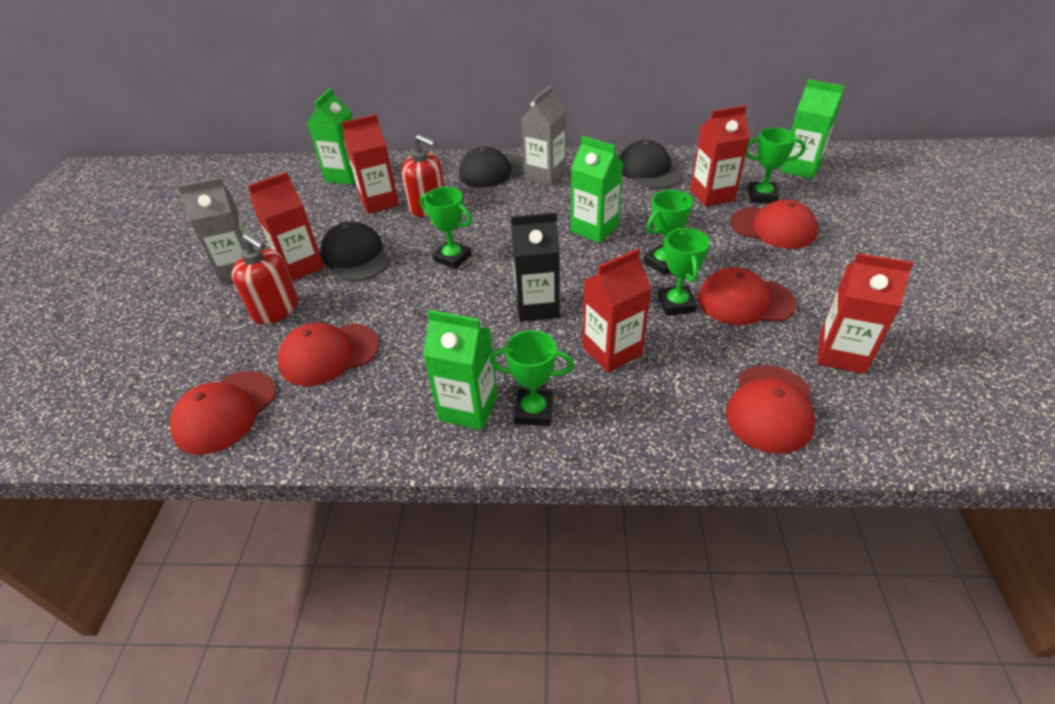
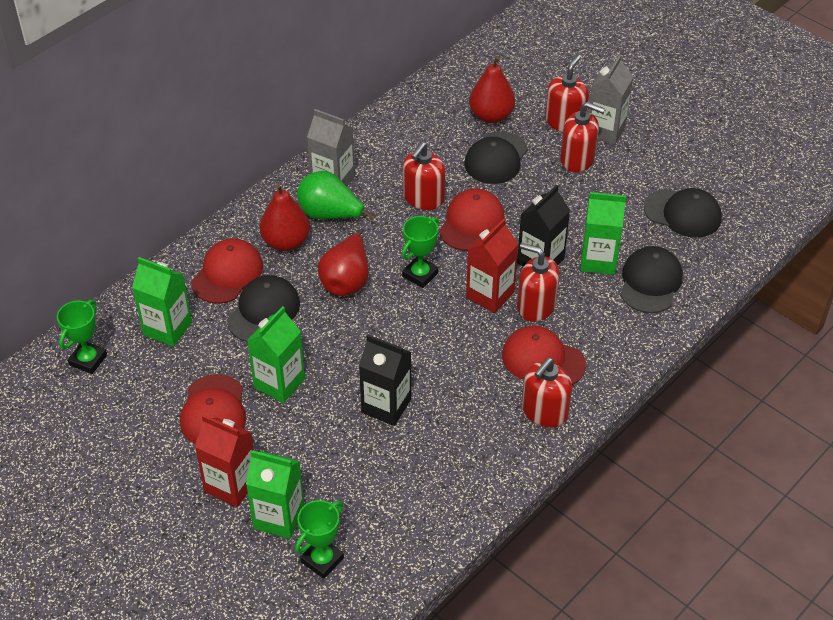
black cap: 3 -> 4
black carton: 1 -> 2
green pear: 0 -> 1
green trophy: 5 -> 3
red cap: 5 -> 4
red carton: 5 -> 2
red pear: 0 -> 3
red soap dispenser: 2 -> 5

